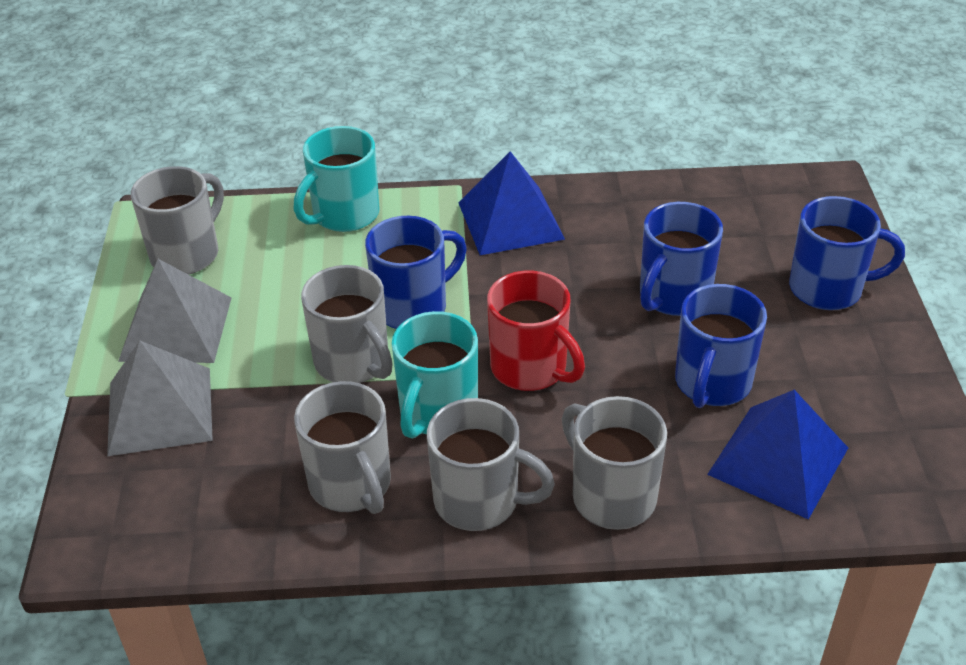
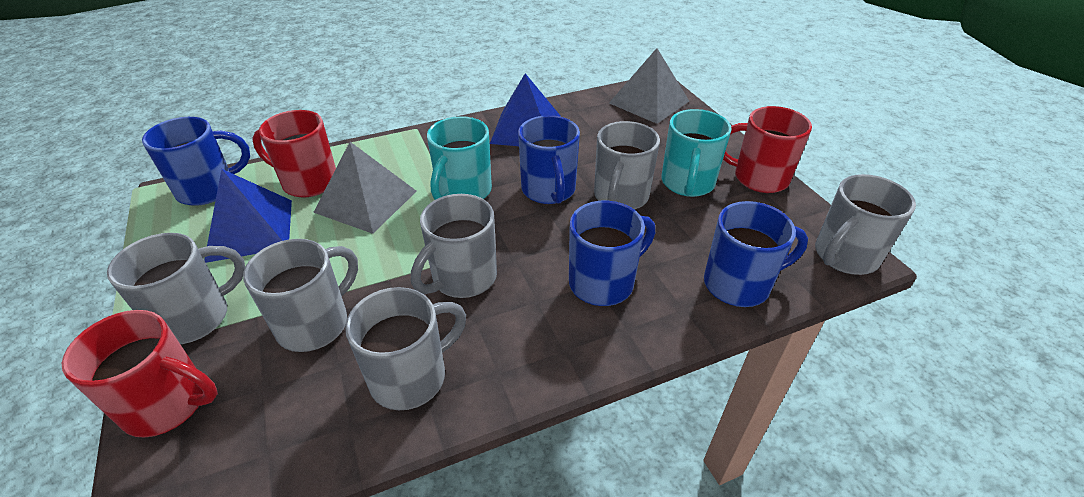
grey mug: 5 -> 6
red mug: 1 -> 3

